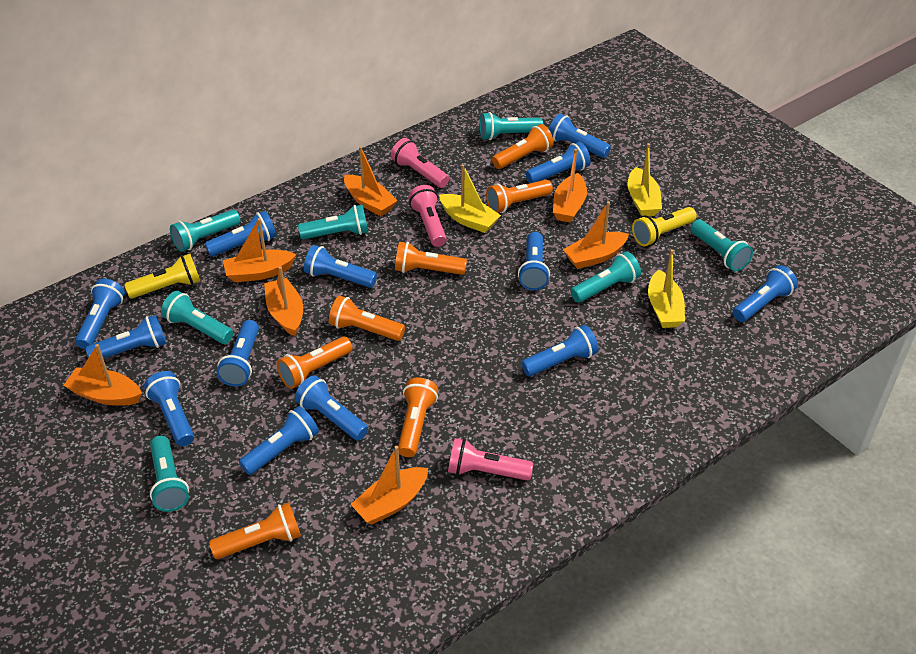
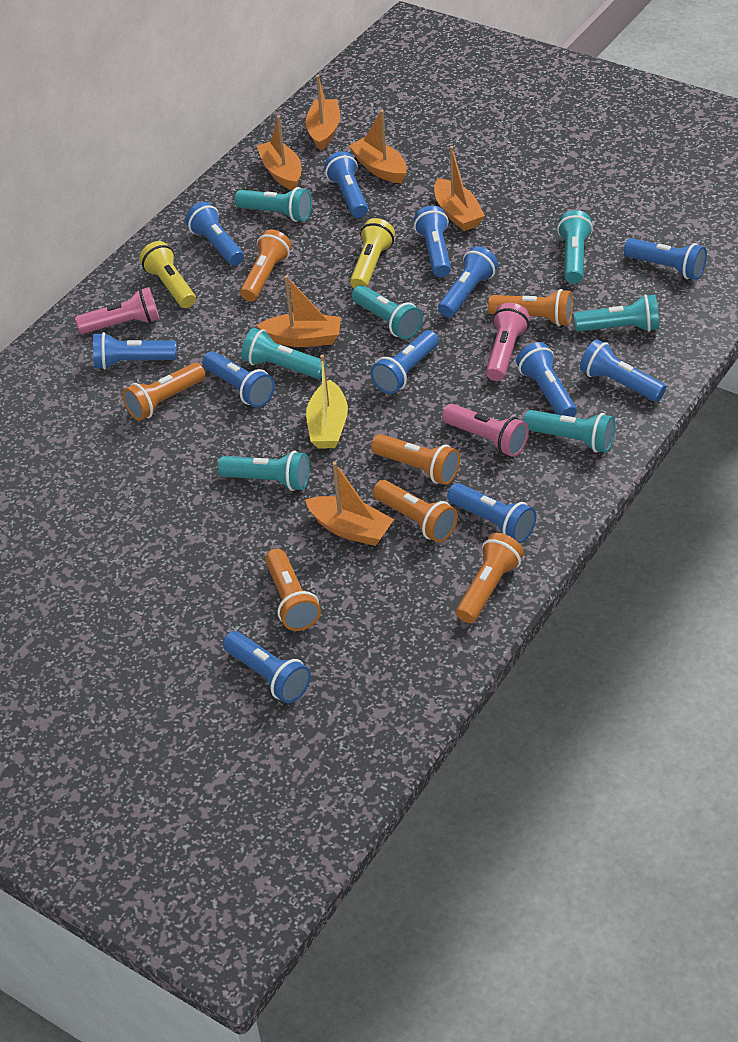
blue flashlight: 13 -> 12
orange boat: 7 -> 6
yellow boat: 3 -> 1

